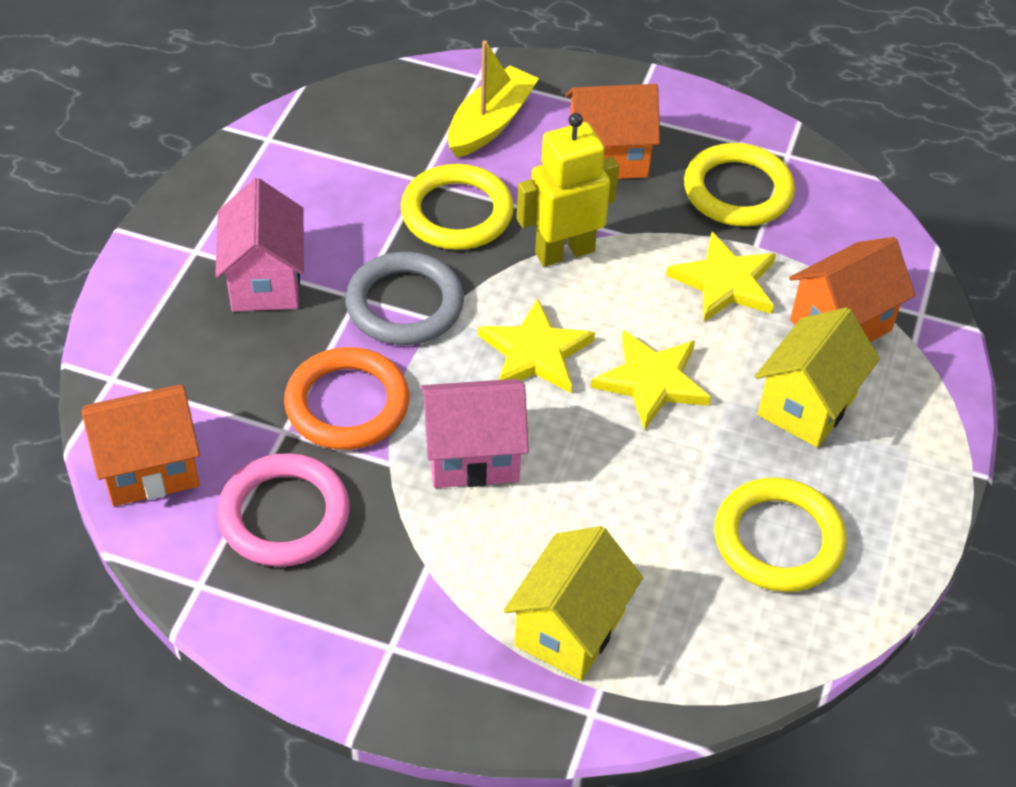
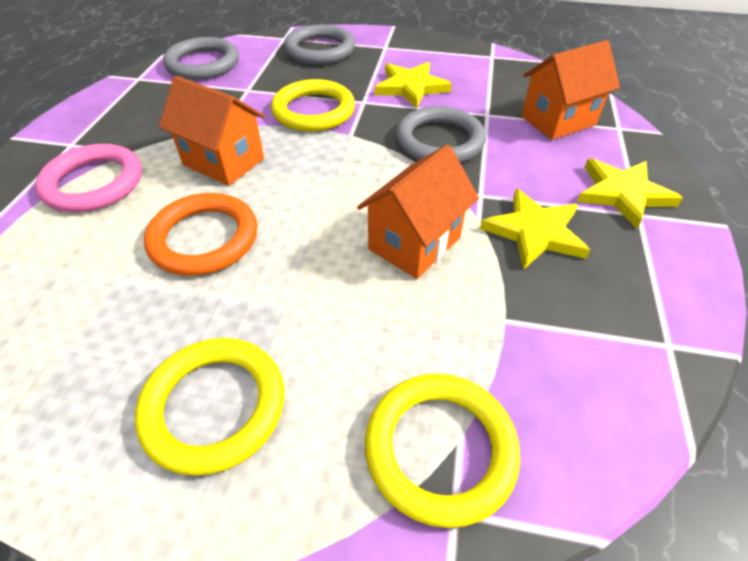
grey ring: 1 -> 3
pink house: 2 -> 0
yellow boat: 1 -> 0
yellow house: 2 -> 0
yellow robot: 1 -> 0

